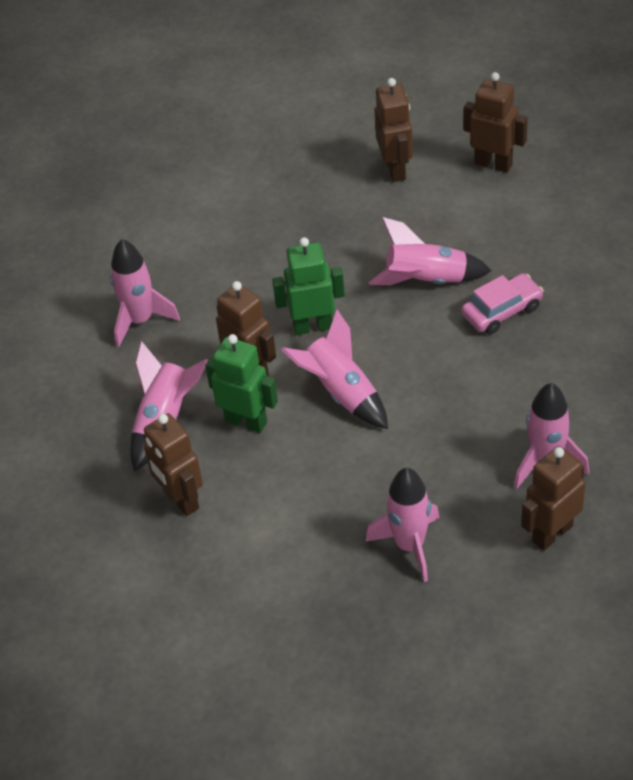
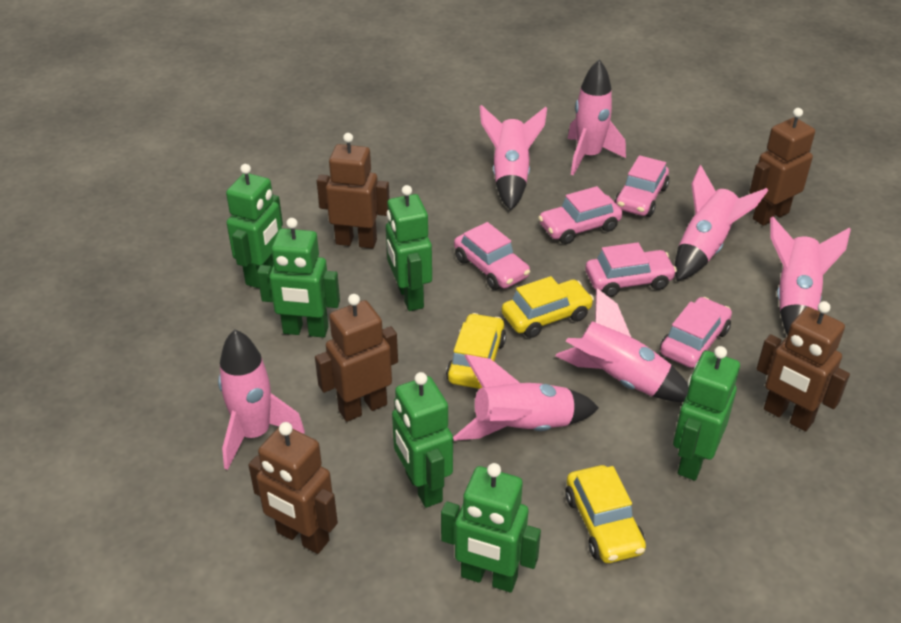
green robot: 2 -> 6
pink car: 1 -> 5
pink rocket: 6 -> 7
yellow car: 0 -> 3

